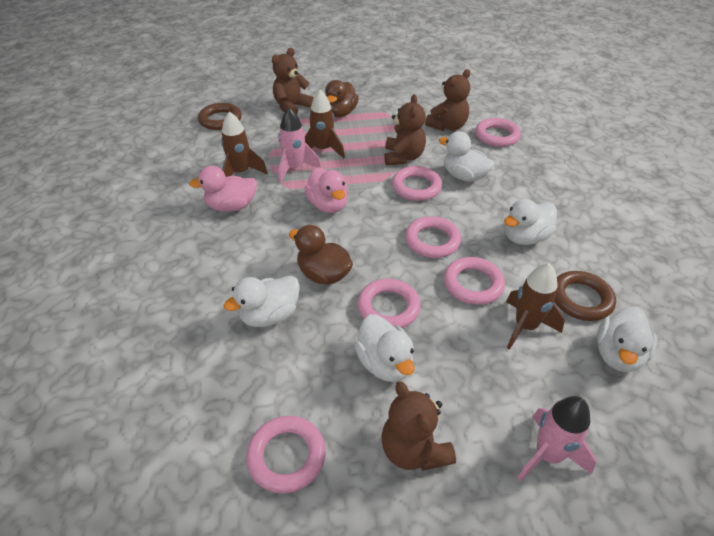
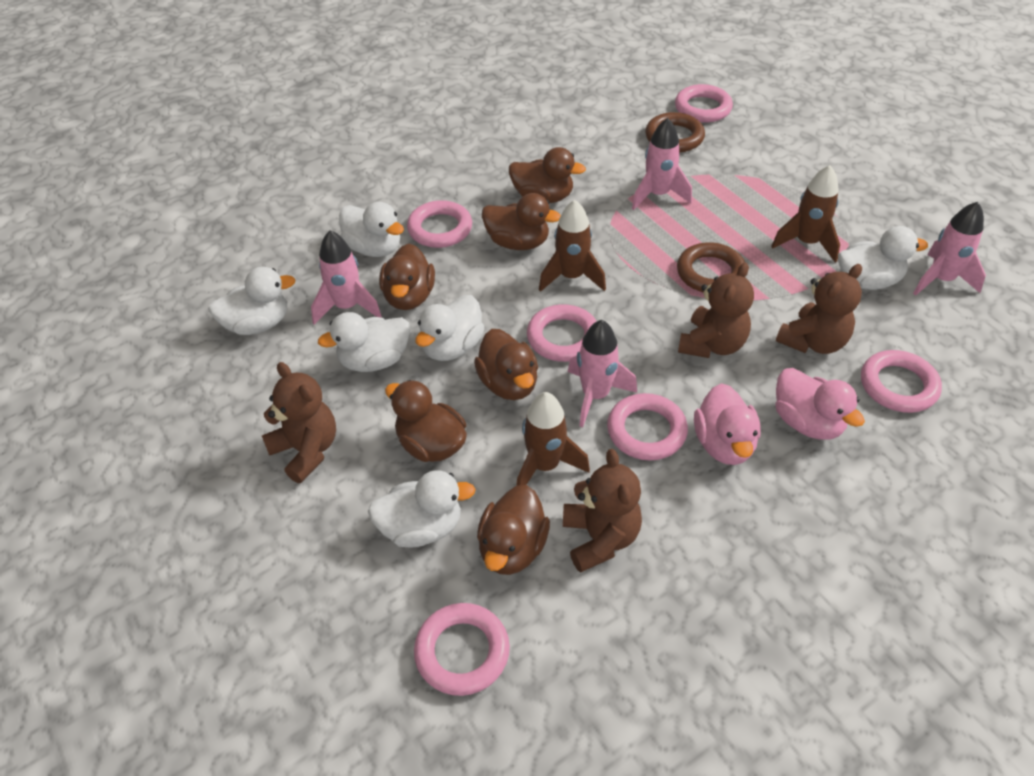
brown duck: 2 -> 6
pink rocket: 2 -> 4
white duck: 5 -> 6

